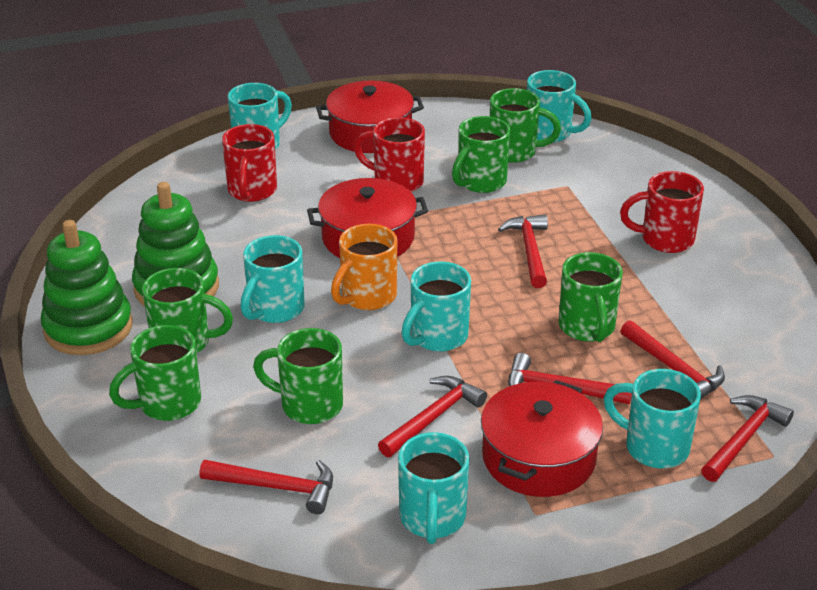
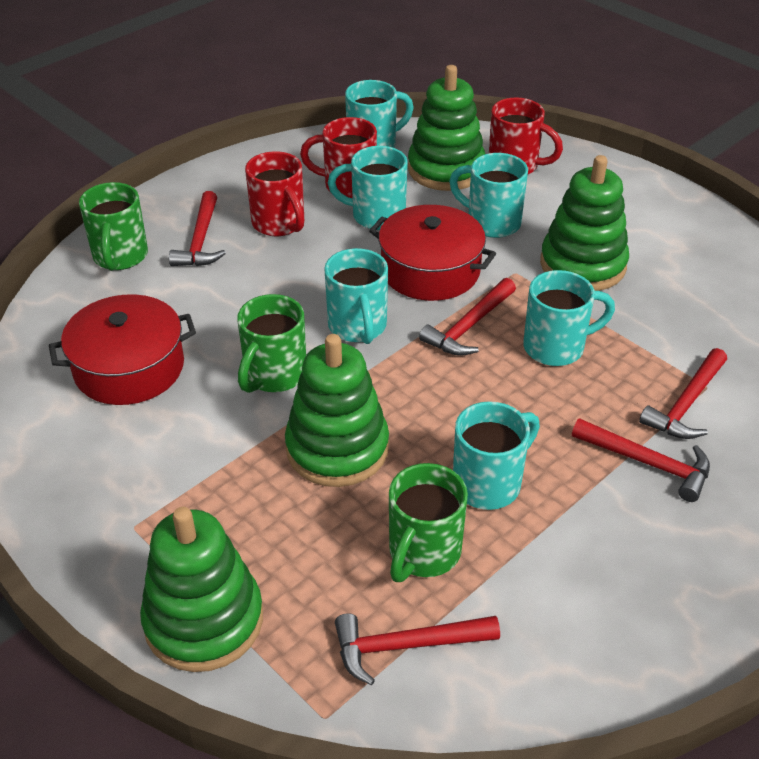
green mug: 6 -> 3
green stacking toy: 2 -> 4
orange mug: 1 -> 0
red hammer: 6 -> 5
red pot: 3 -> 2

